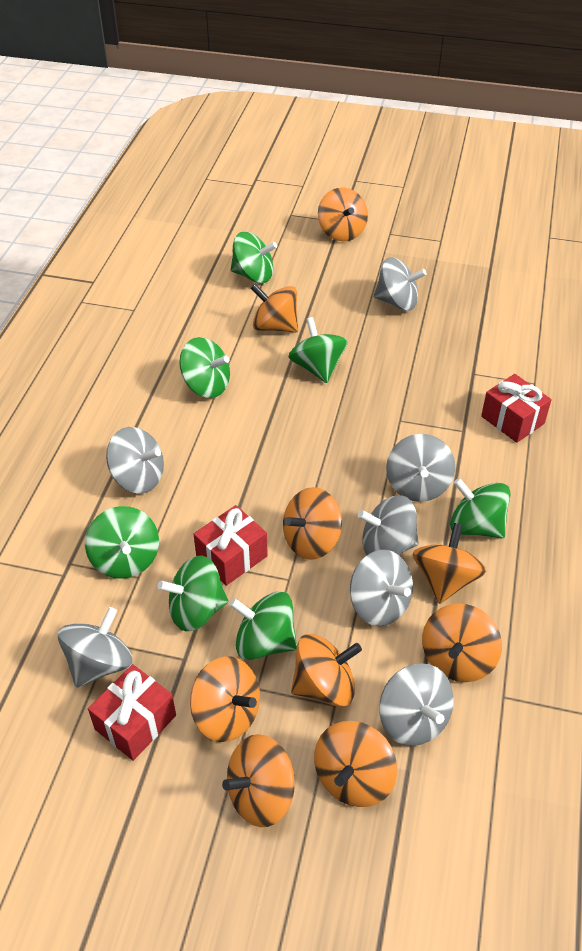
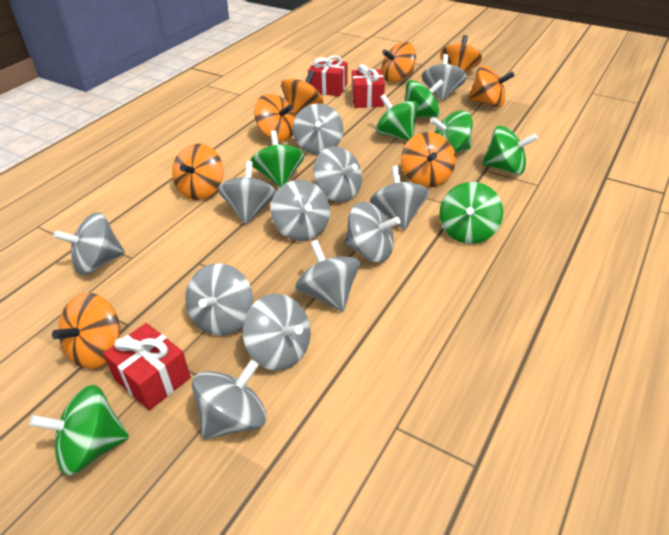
grey spinning top: 7 -> 12
orange spinning top: 9 -> 8

